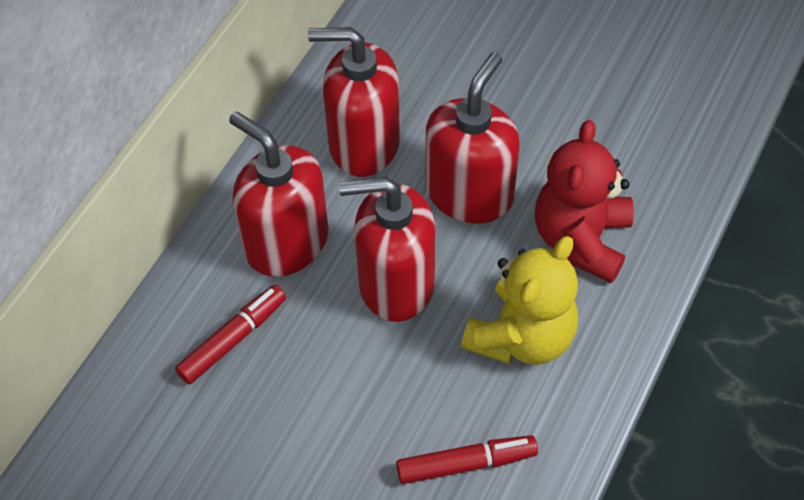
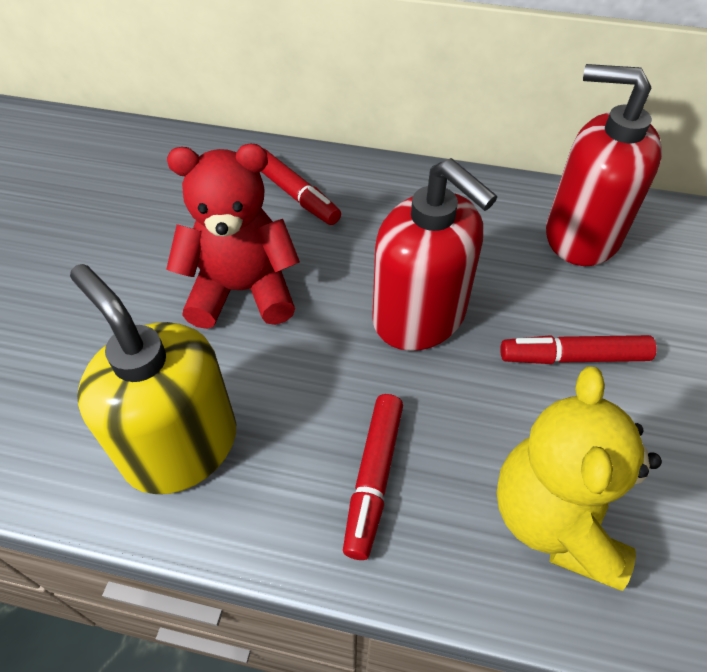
red marker: 2 -> 3
red soap dispenser: 4 -> 2
yellow soap dispenser: 0 -> 1

